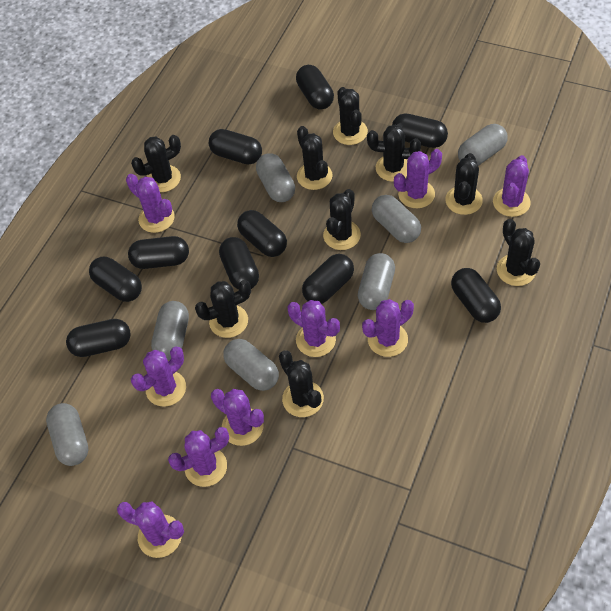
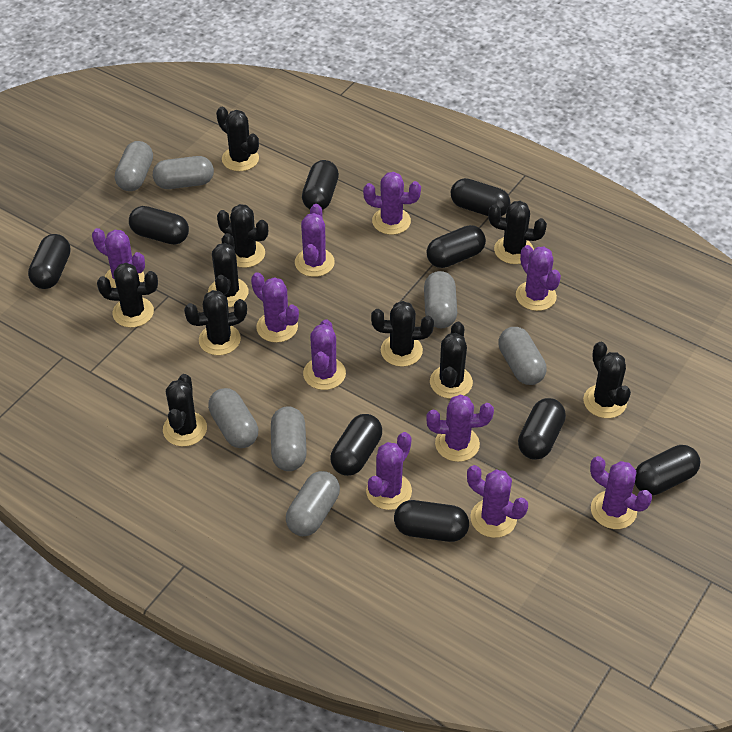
black cactus: 9 -> 10
black capsule: 10 -> 9
purple cactus: 9 -> 10

